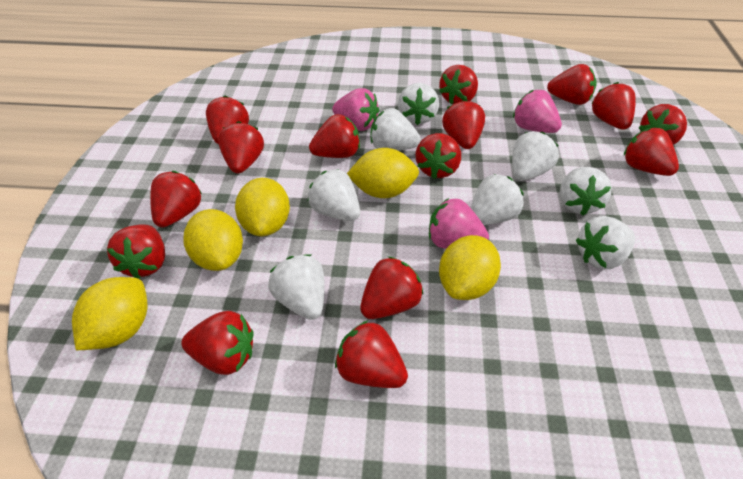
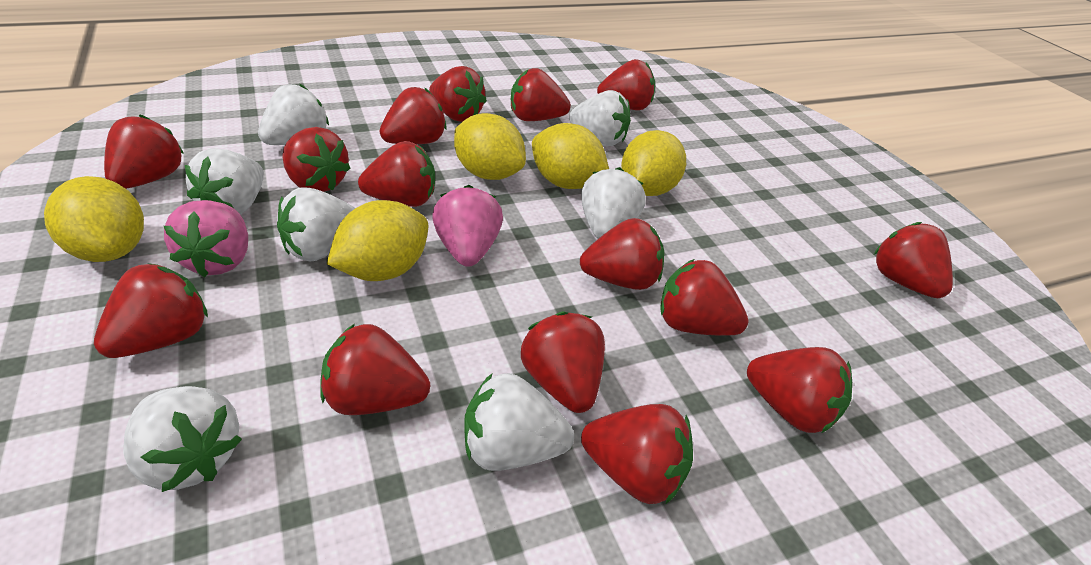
pink strawberry: 3 -> 2
white strawberry: 8 -> 7

